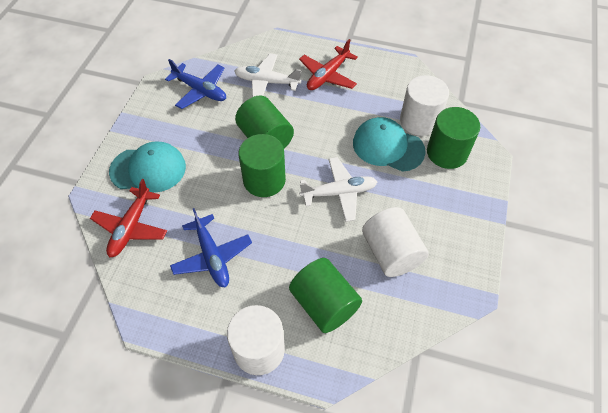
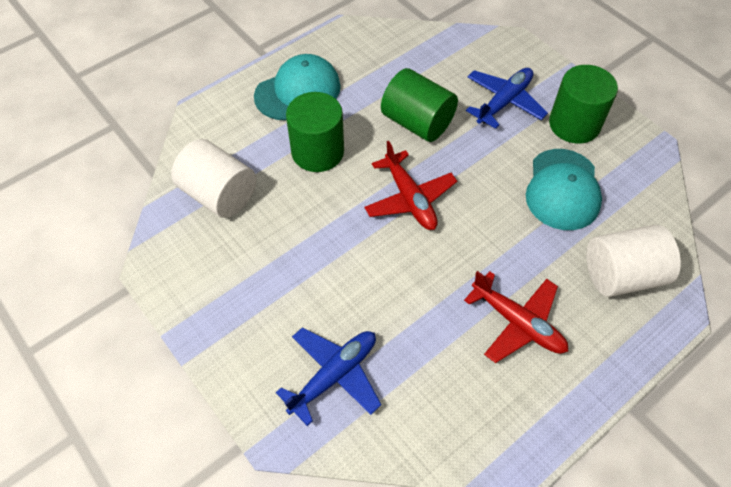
green cylinder: 4 -> 3
white cylinder: 3 -> 2
white plane: 2 -> 0

